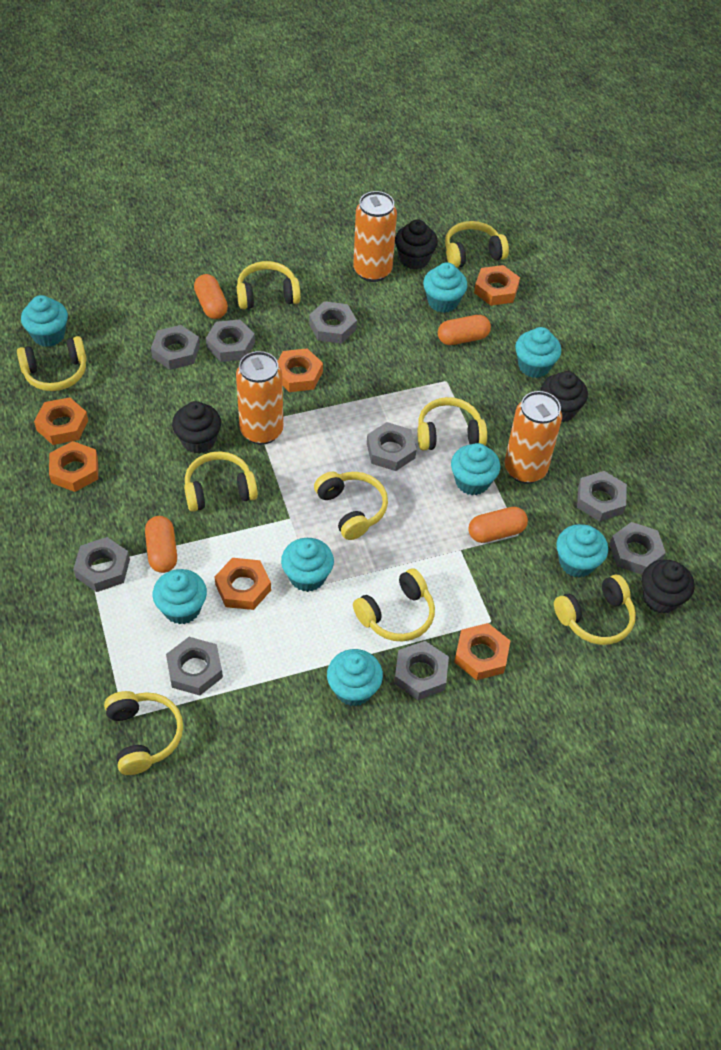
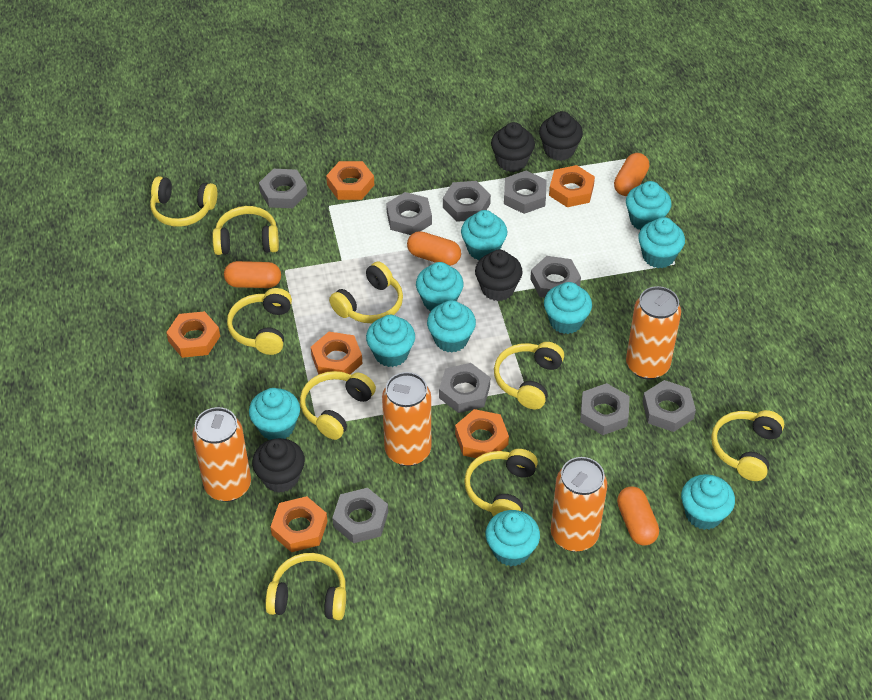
orange can: 3 -> 4
turquoise cupcake: 8 -> 10

